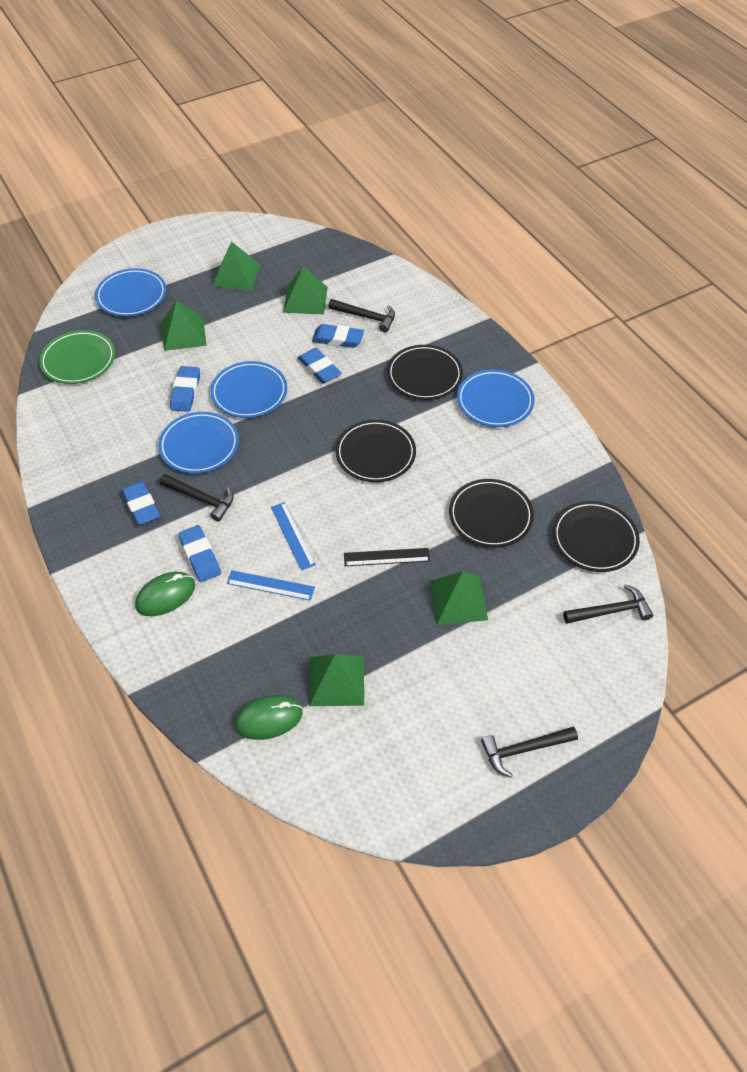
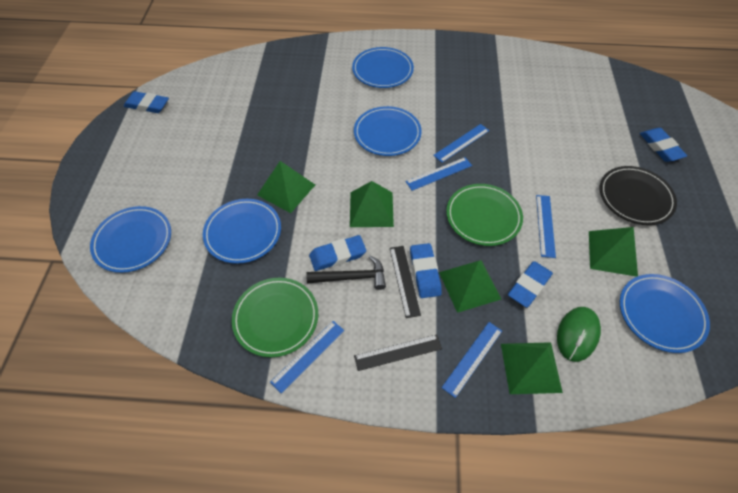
black hammer: 4 -> 1
black plate: 4 -> 1
black ruler: 1 -> 2
blue plate: 4 -> 5
blue ruler: 2 -> 5
green mouse: 2 -> 1
green plate: 1 -> 2

